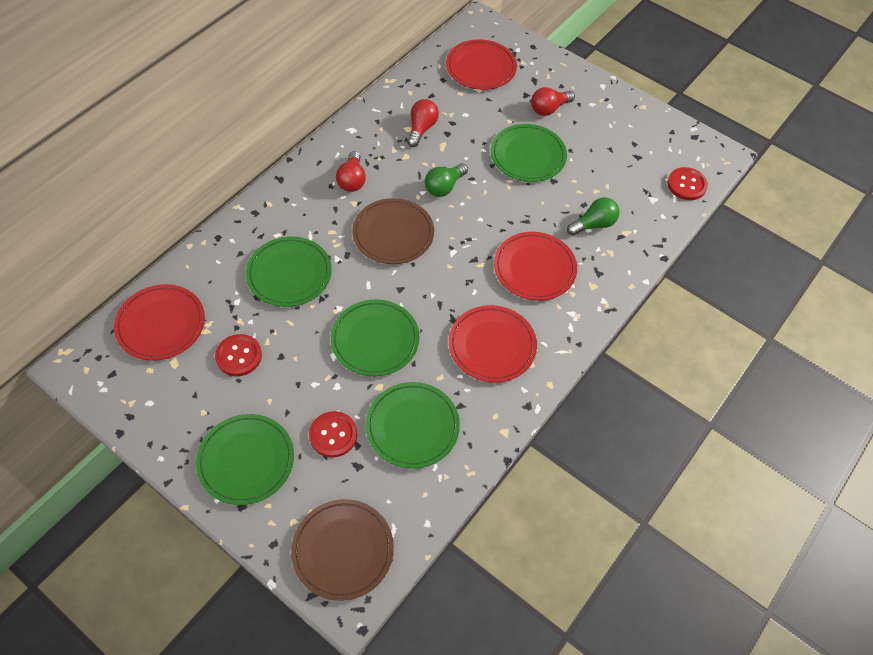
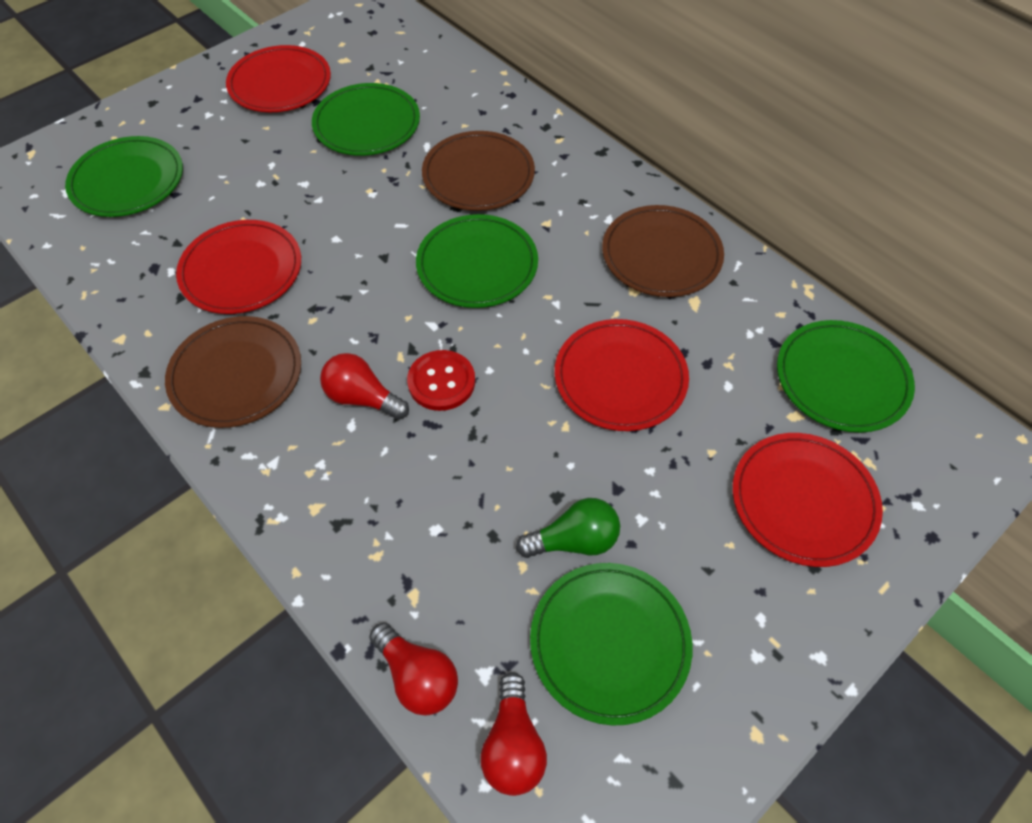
brown plate: 2 -> 3
green light bulb: 2 -> 1
red button: 3 -> 1

